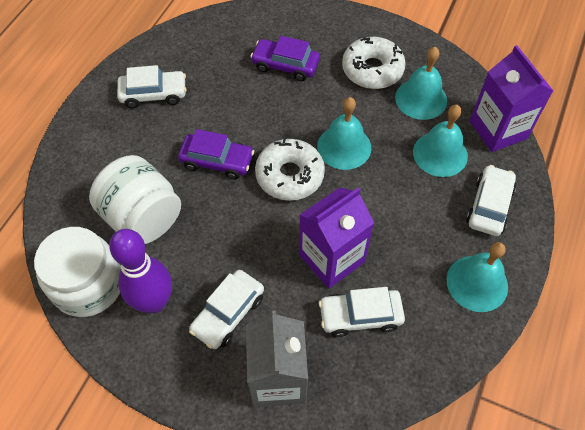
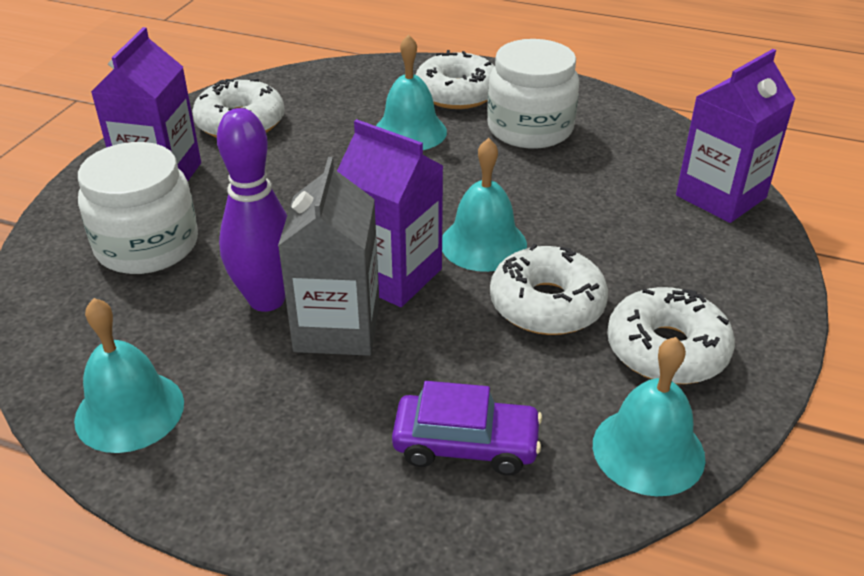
purple car: 2 -> 1
purple carton: 2 -> 3
white car: 4 -> 0
white donut: 2 -> 4

